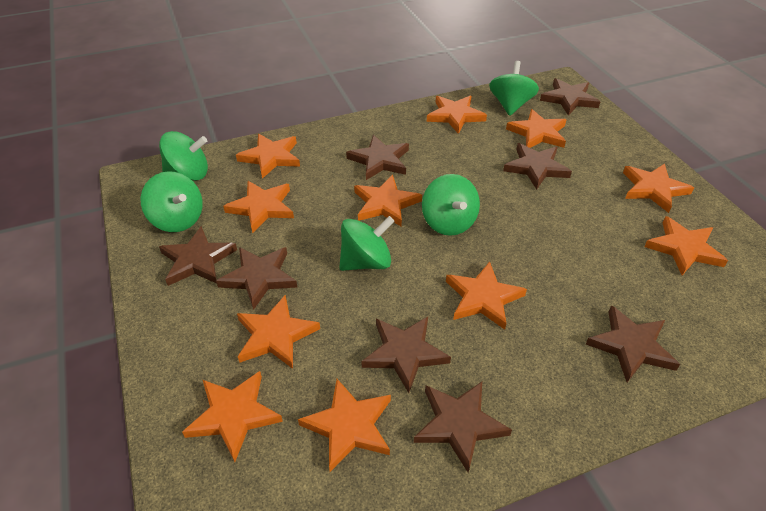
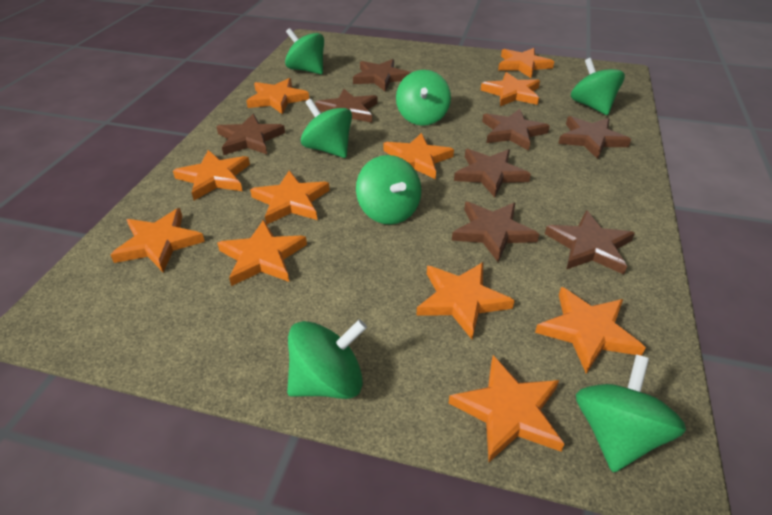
green spinning top: 5 -> 7

